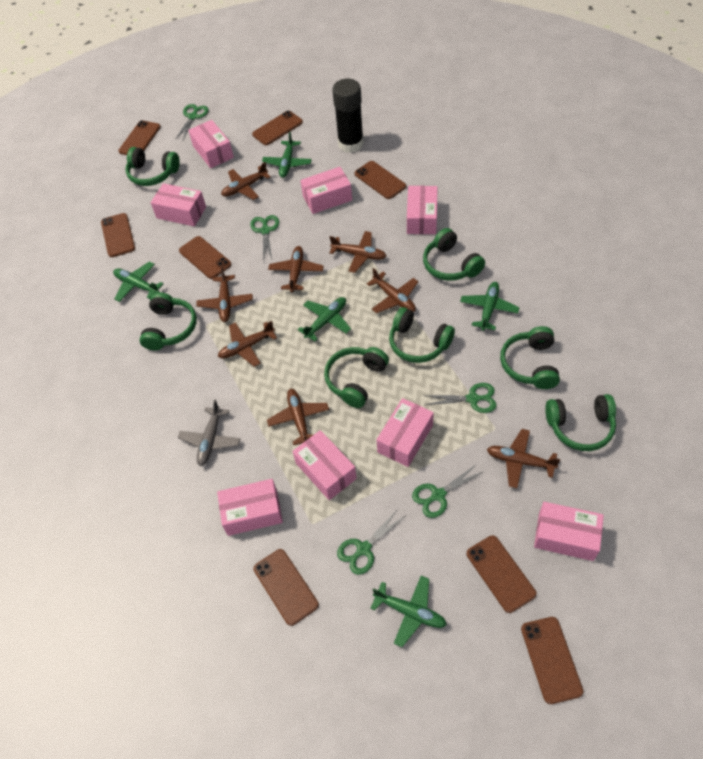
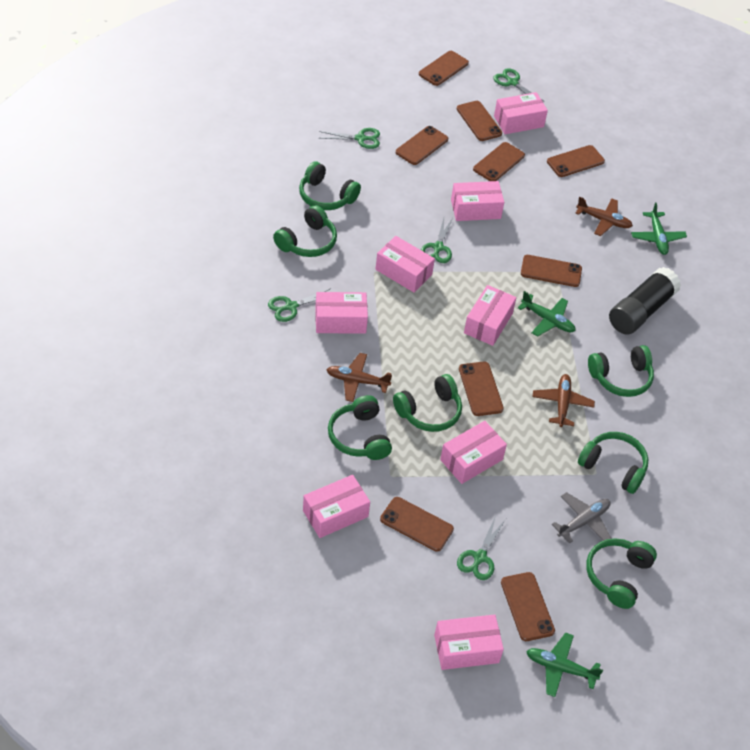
brown phone: 8 -> 9
brown plane: 8 -> 3
green plane: 5 -> 3

